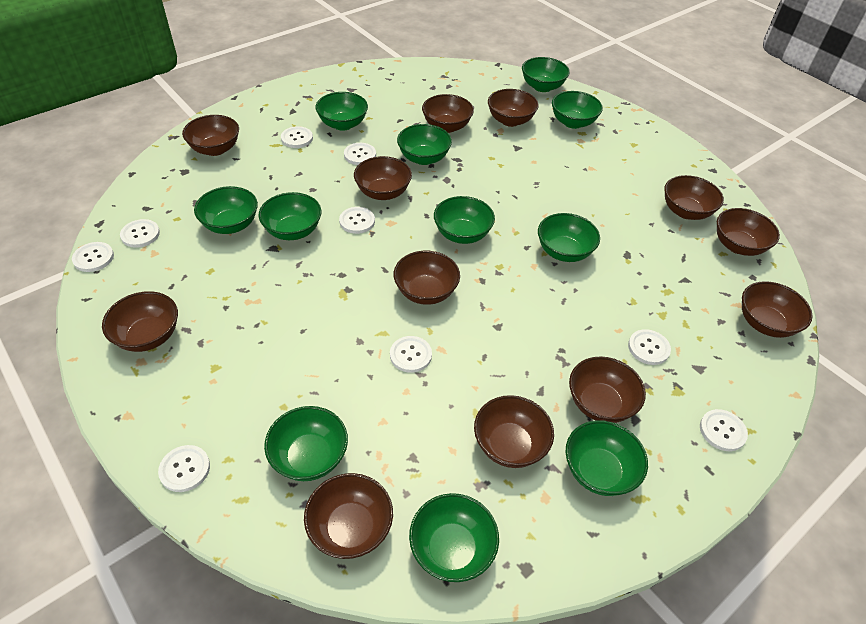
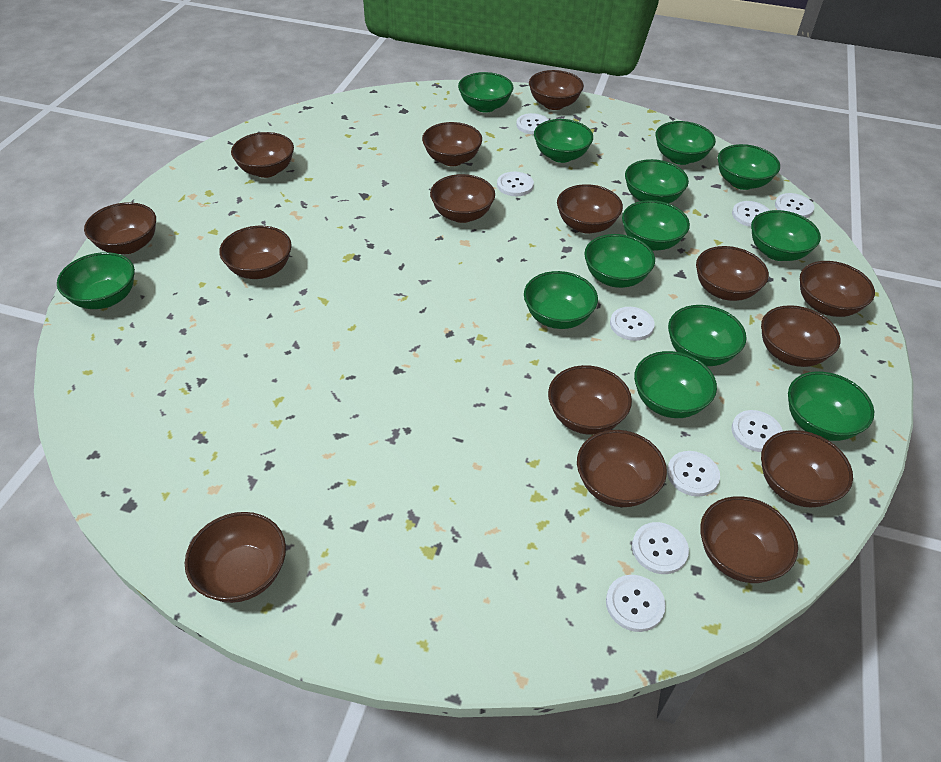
brown bowl: 12 -> 15
green bowl: 11 -> 13

